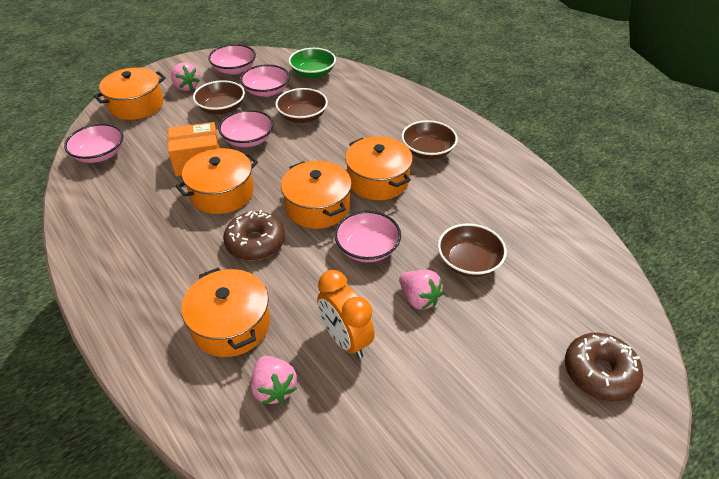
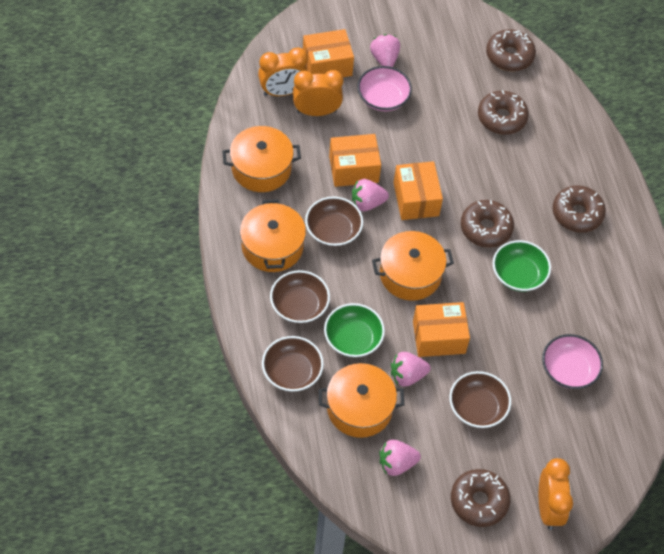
brown donut: 2 -> 5
green bowl: 1 -> 2
orange box: 1 -> 4
orange clock: 1 -> 3
orange pot: 5 -> 4
pink bowl: 5 -> 2
pink strawberry: 3 -> 4

